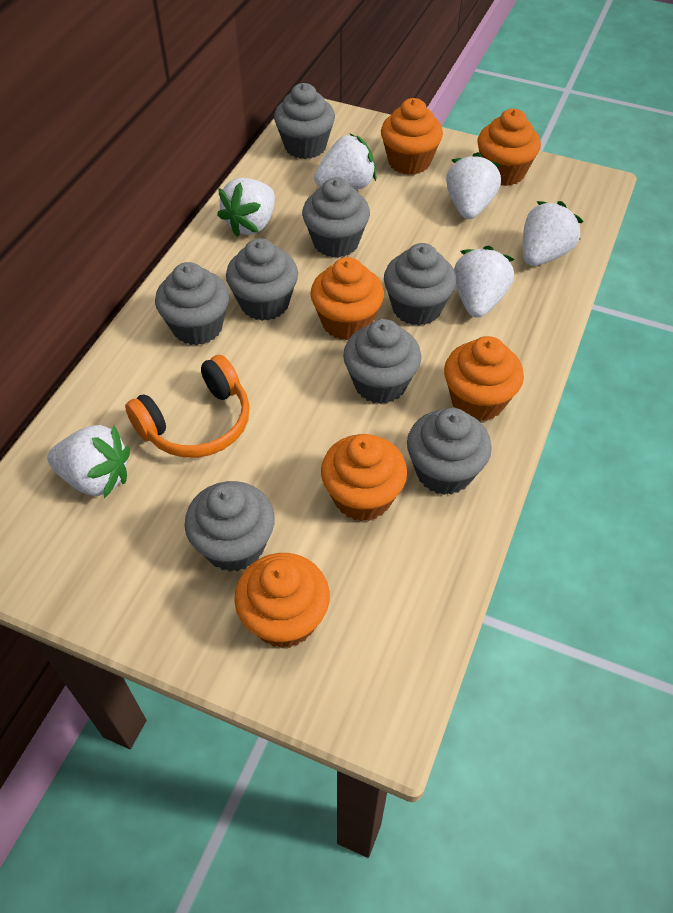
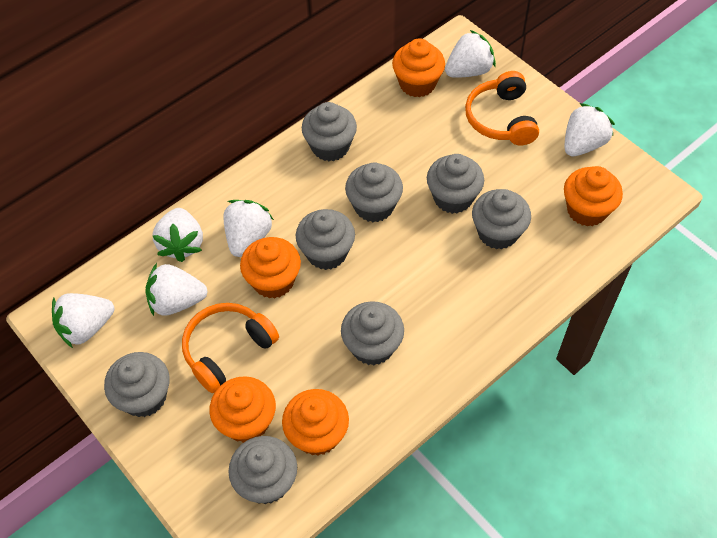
orange cupcake: 6 -> 5
orange headphones: 1 -> 2

